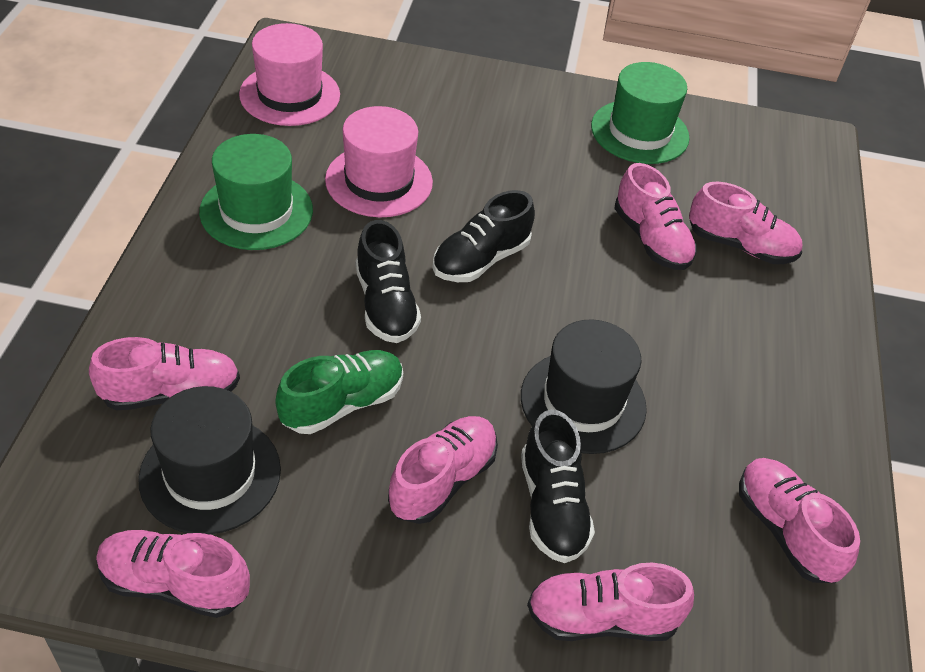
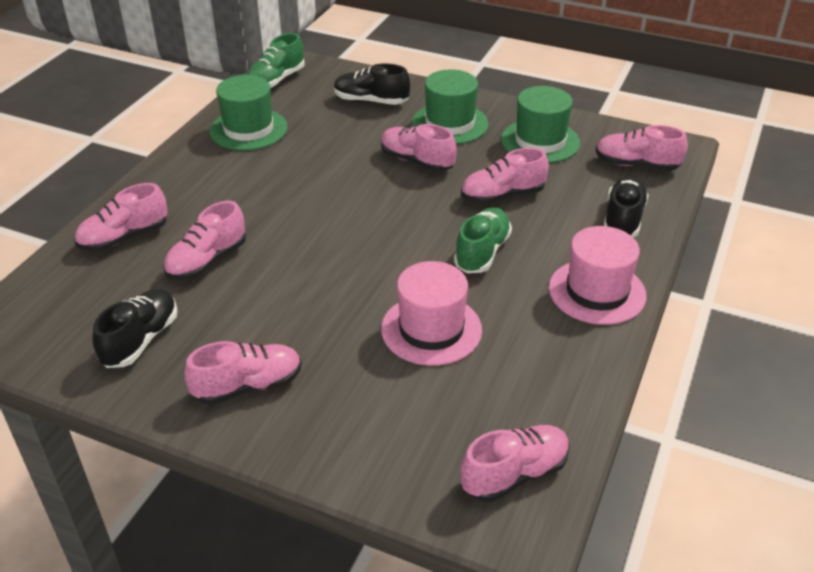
black hat: 2 -> 0
green hat: 2 -> 3
green shoe: 1 -> 2

